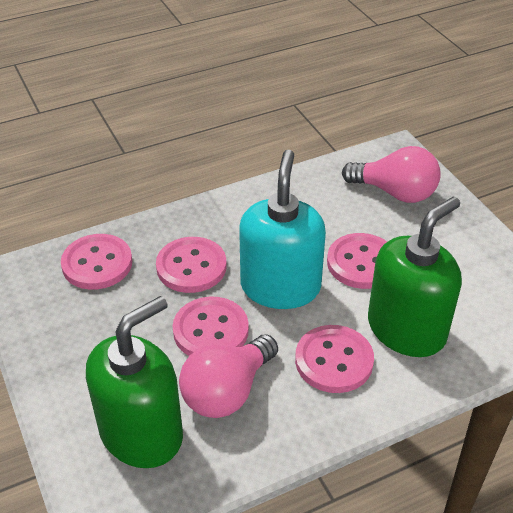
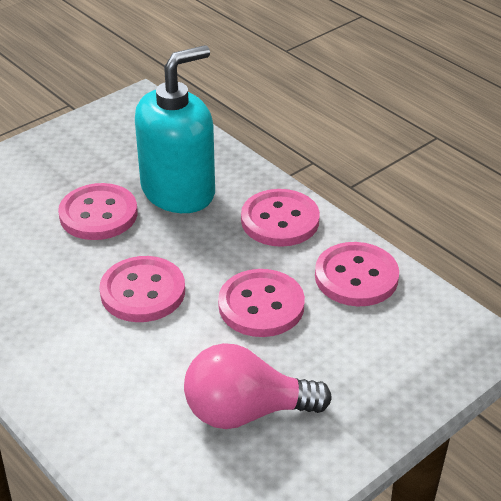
green soap dispenser: 2 -> 0
pink light bulb: 2 -> 1

